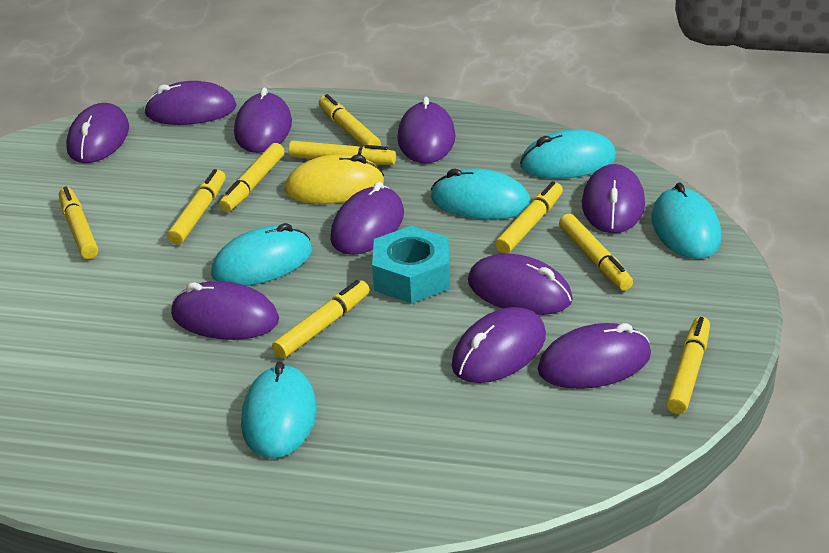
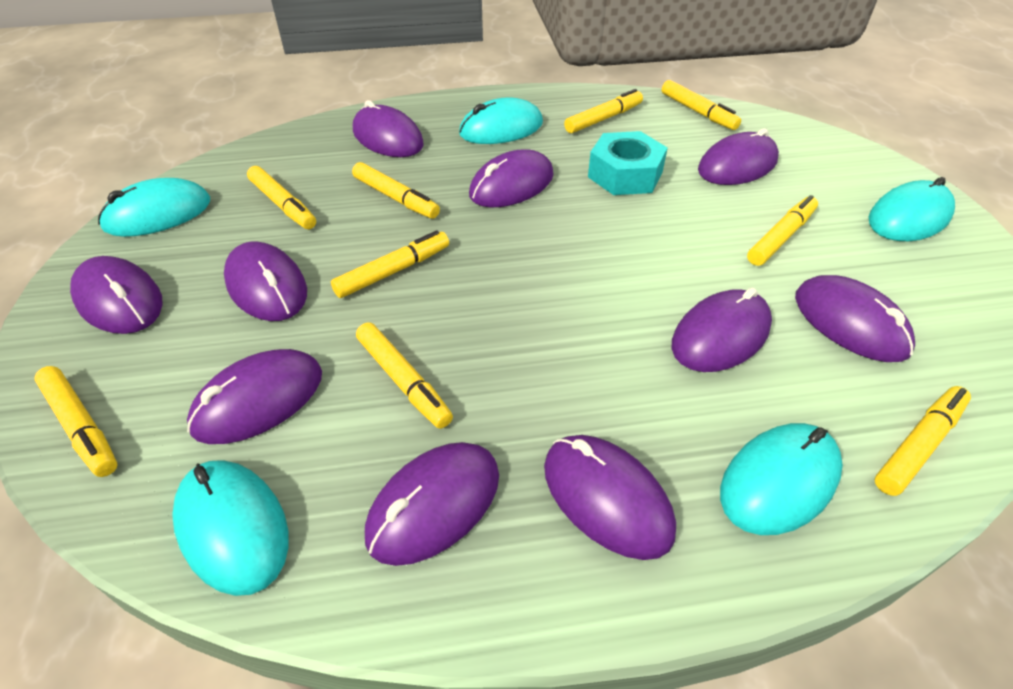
yellow mouse: 1 -> 0

